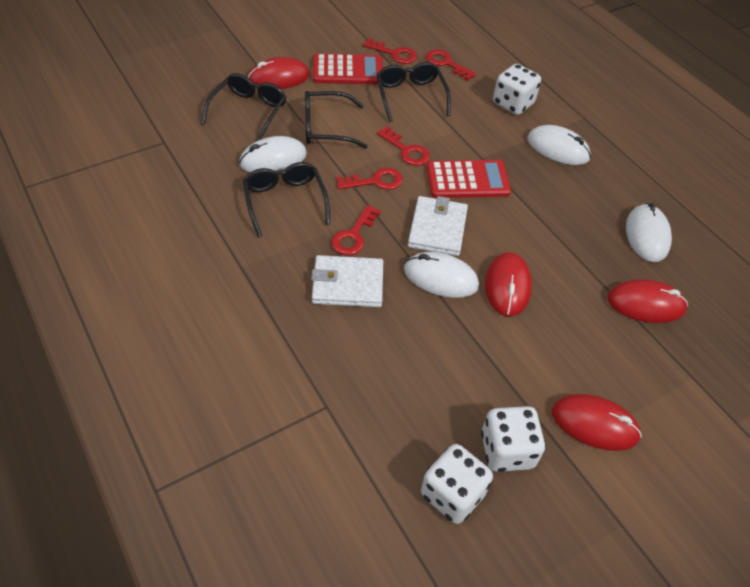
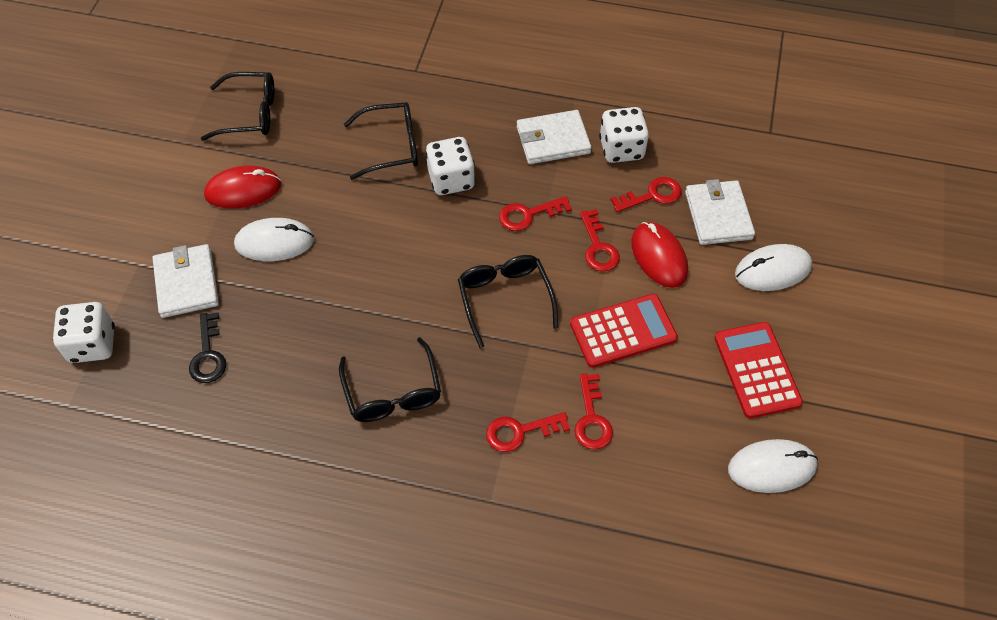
black key: 0 -> 1
red mouse: 4 -> 2
white mouse: 4 -> 3
white wallet: 2 -> 3

